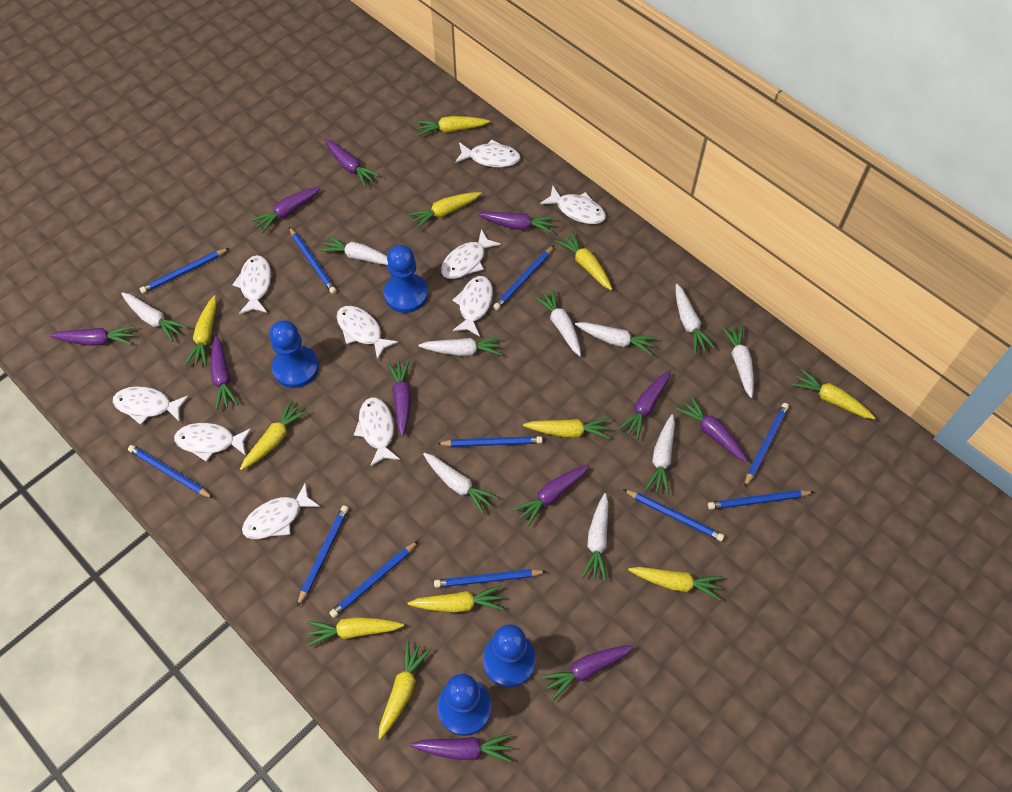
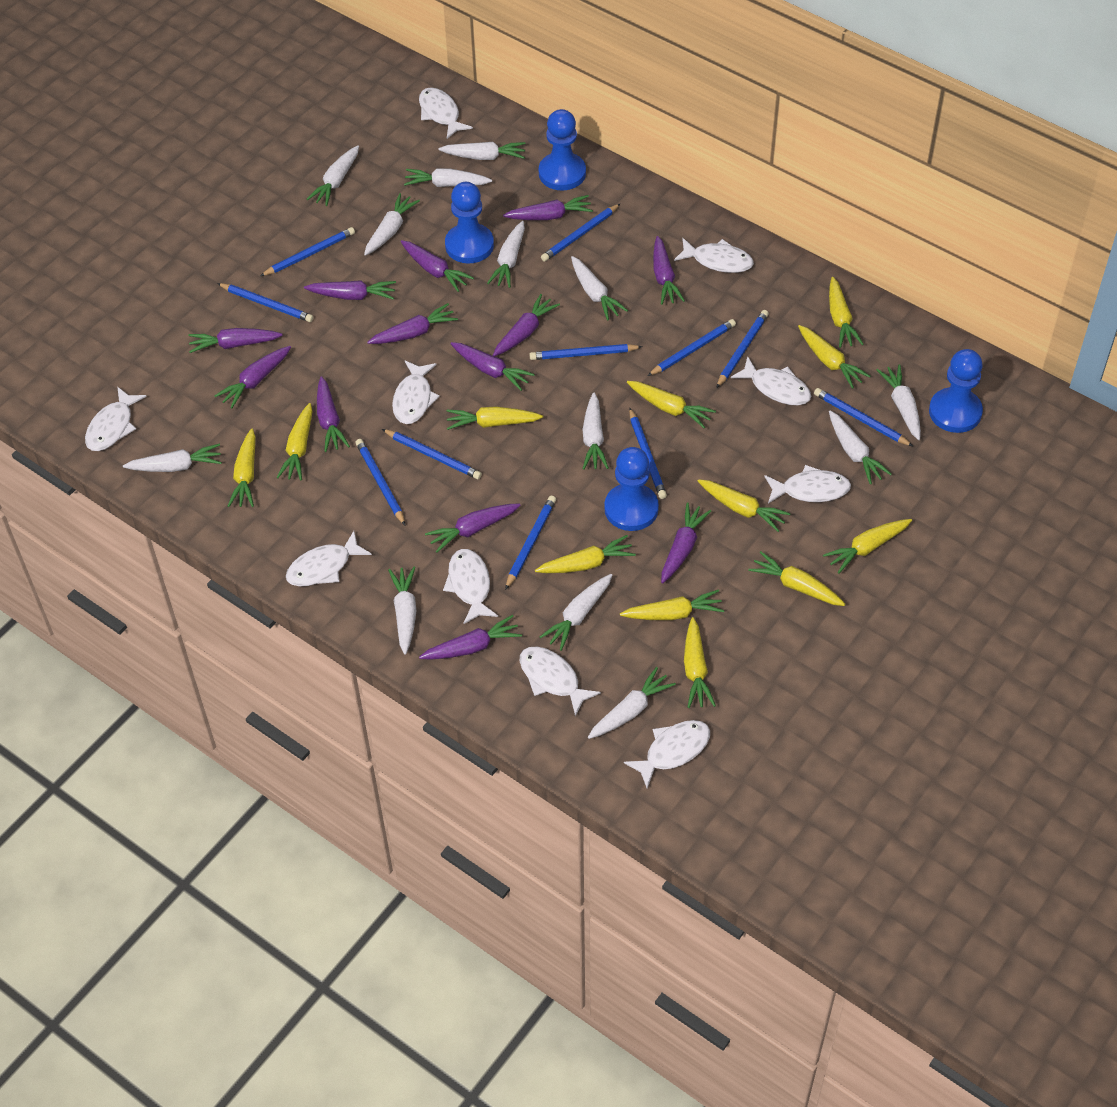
purple carrot: 11 -> 13
white carrot: 10 -> 13
yellow carrot: 11 -> 12

